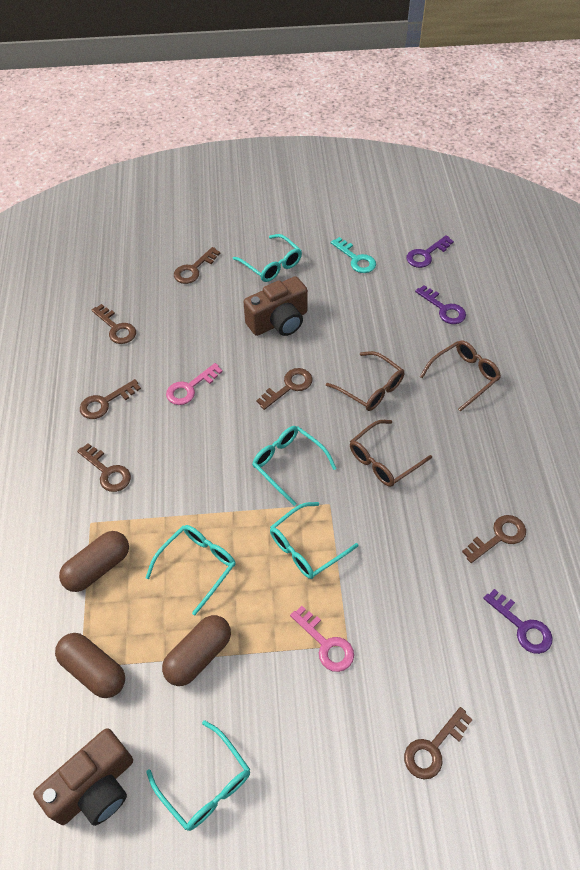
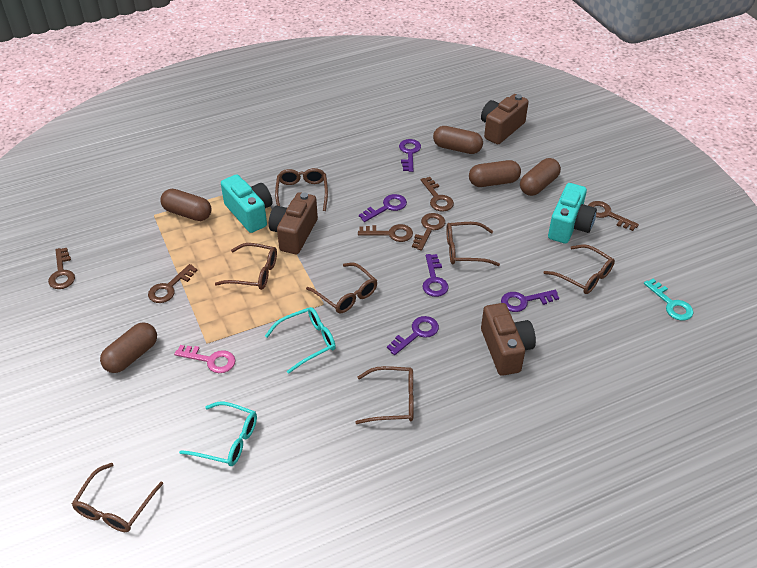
brown camera: 2 -> 3
brown capsule: 3 -> 5
brown glasses: 3 -> 7
brown key: 7 -> 6
pink key: 2 -> 1
purple key: 3 -> 5
turquoise camera: 0 -> 2
turquoise glasses: 5 -> 2

